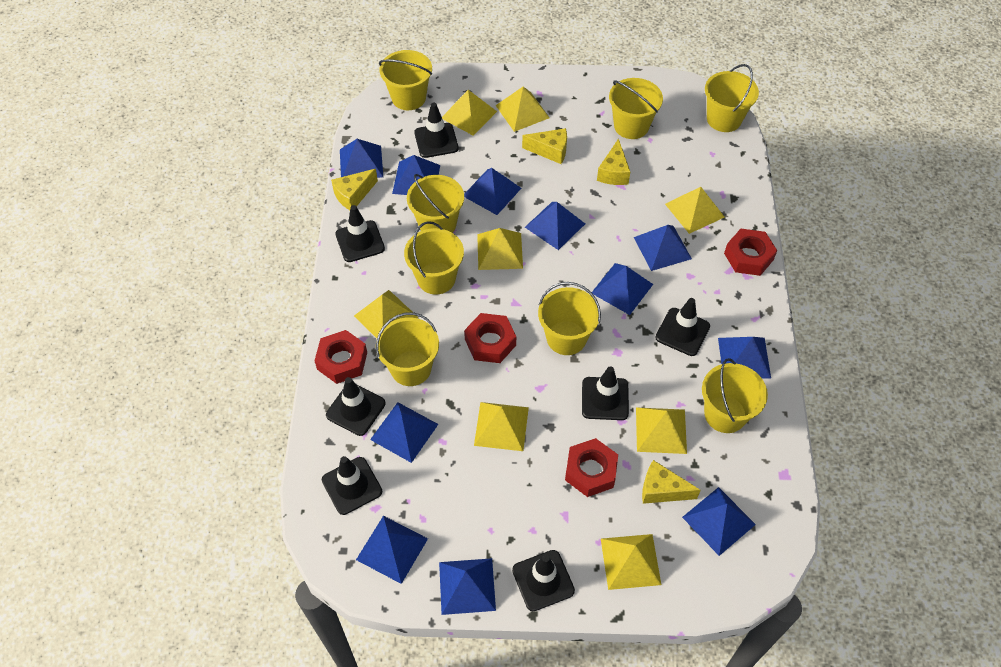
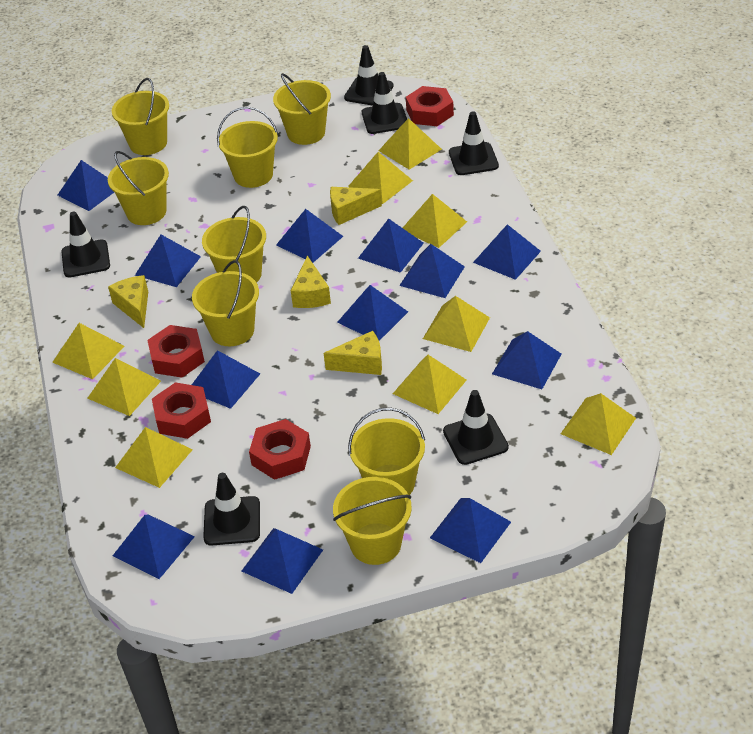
black traffic cone: 7 -> 6
blue pyramid: 11 -> 12
yellow pyramid: 8 -> 9

